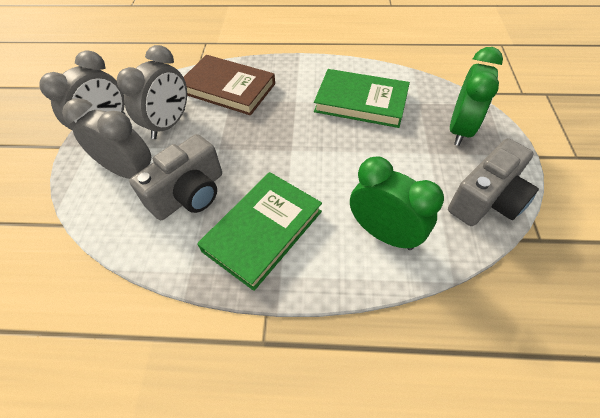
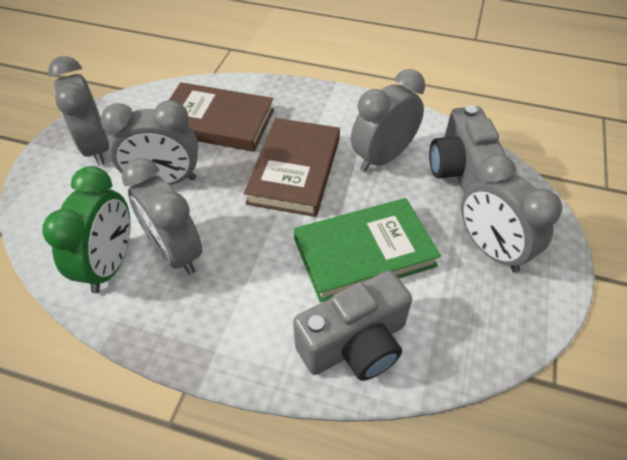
brown book: 1 -> 2
green book: 2 -> 1
green clock: 2 -> 1
grey clock: 3 -> 5

